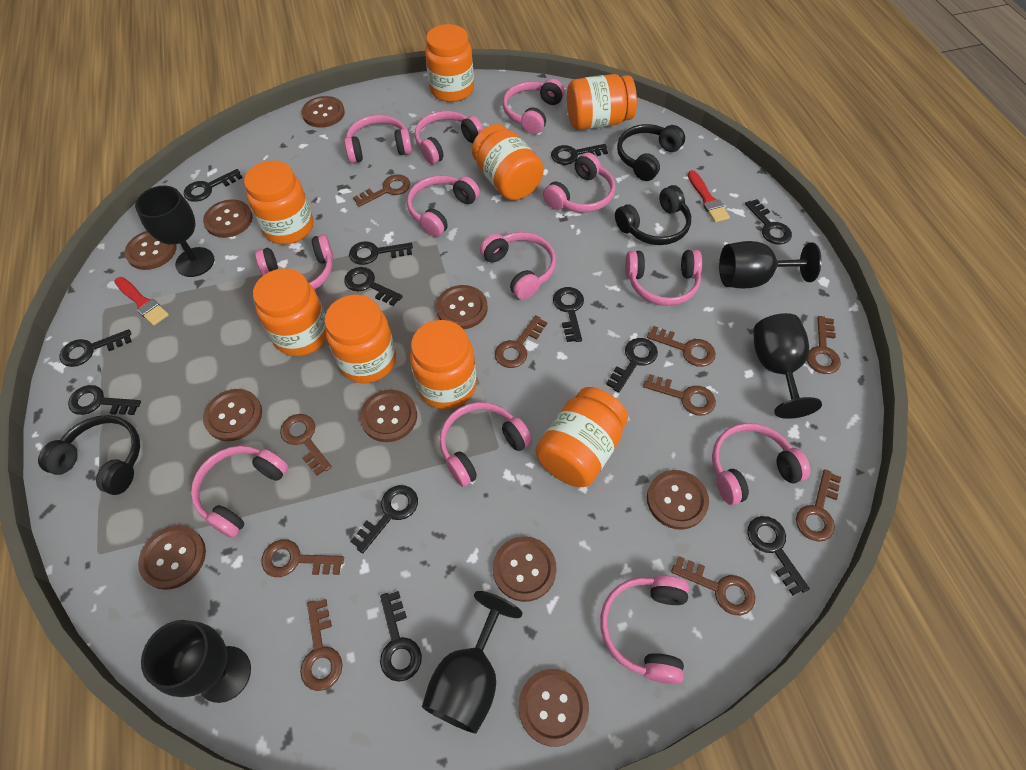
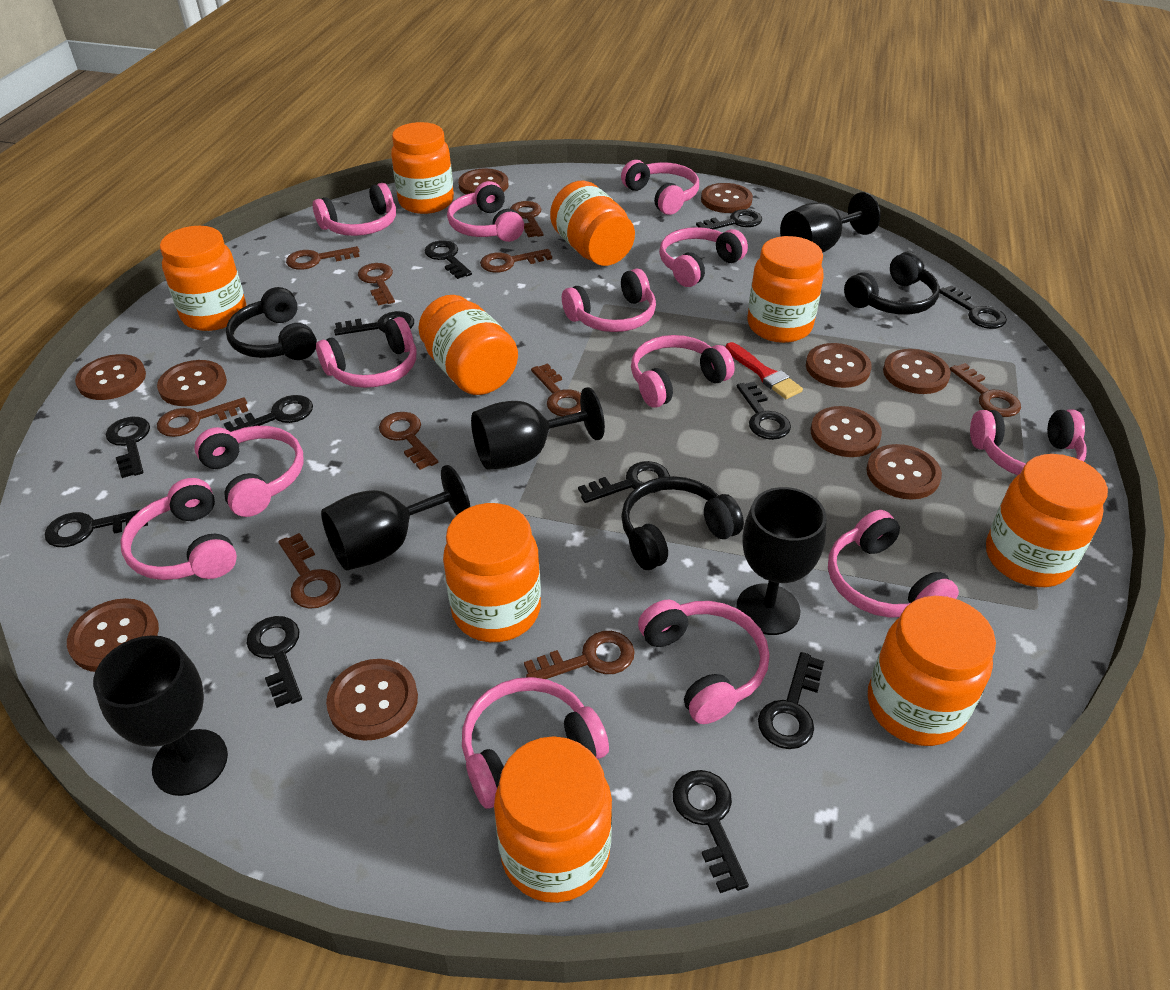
orange jar: 8 -> 9
pink headphones: 12 -> 13
red brush: 2 -> 1

